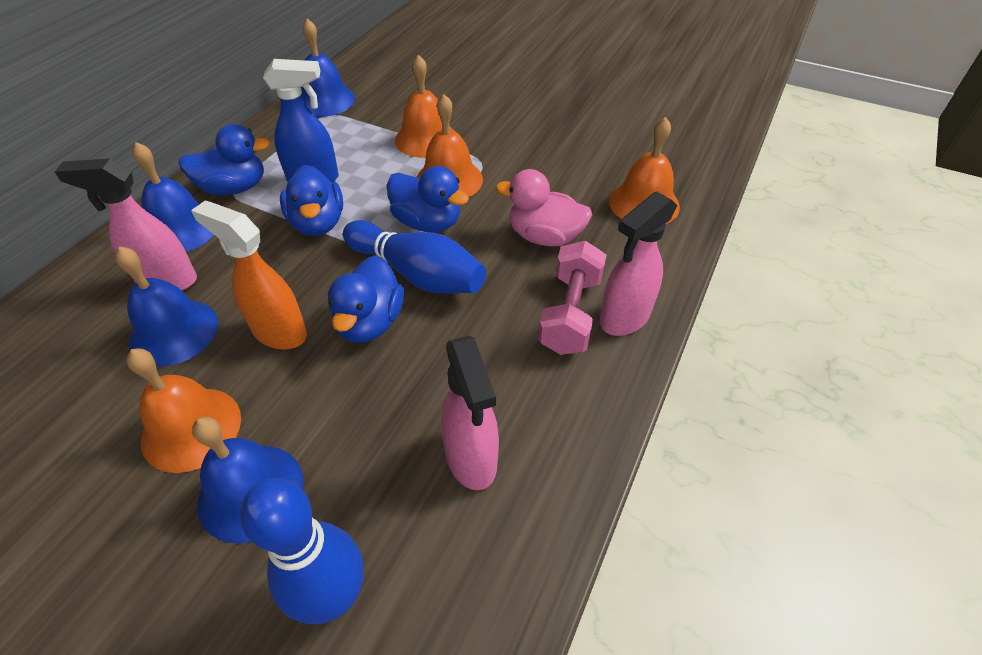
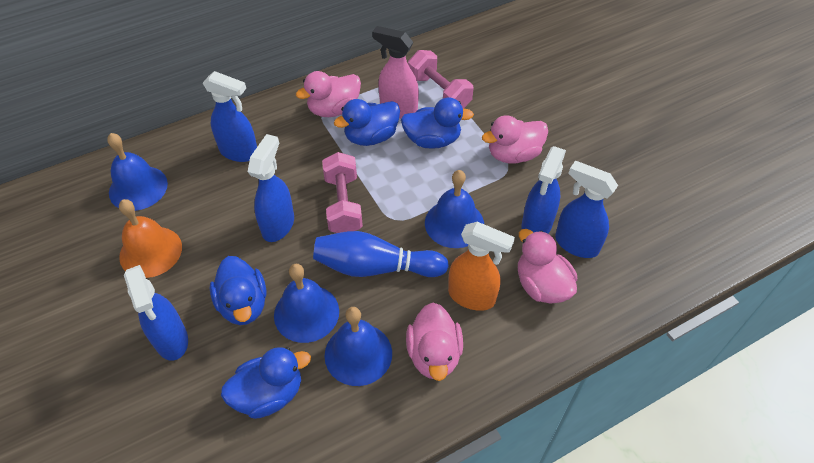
blue bowling pin: 2 -> 1
blue spray bottle: 1 -> 5
orange bell: 4 -> 1
pink duck: 1 -> 4
pink dumbbell: 1 -> 2
pink spray bottle: 3 -> 1

